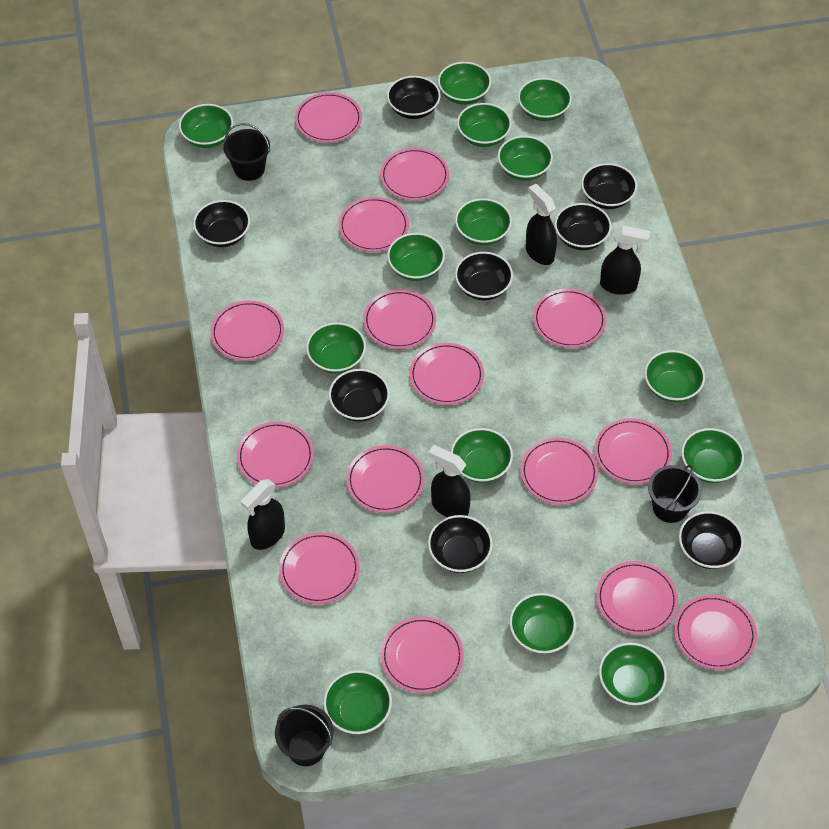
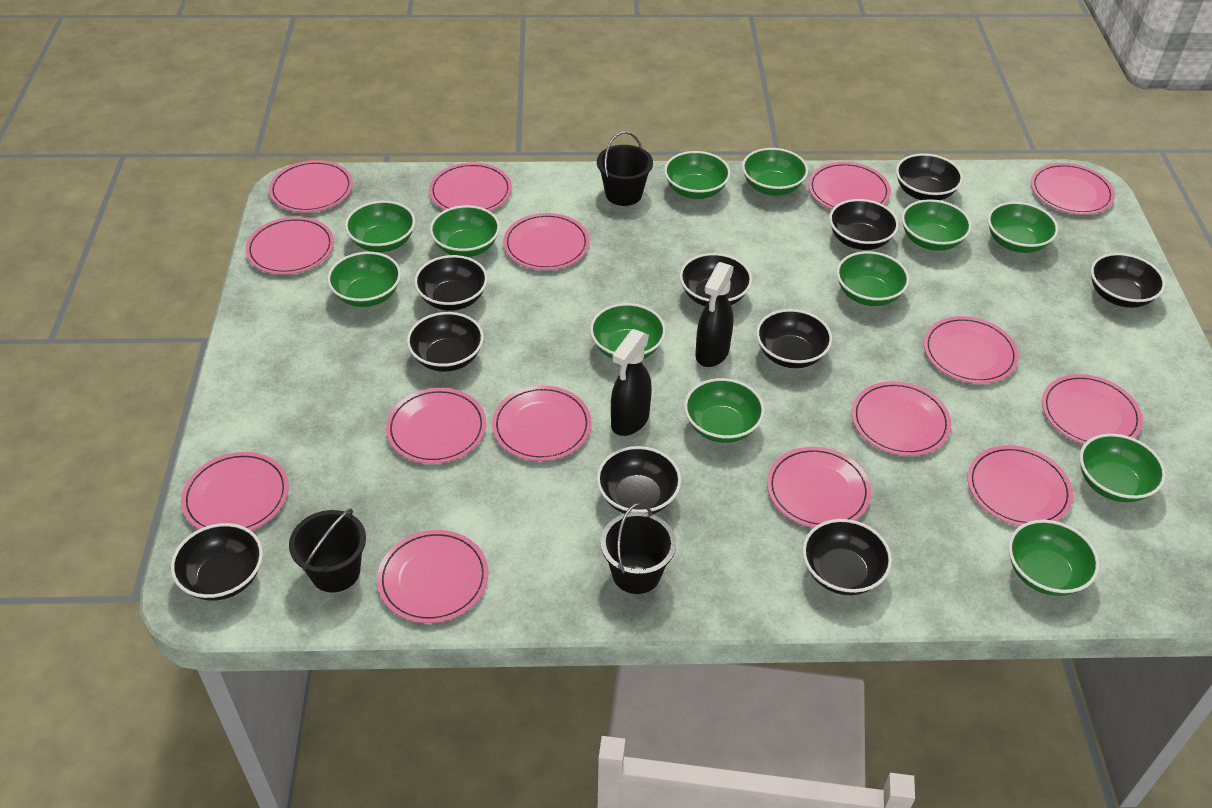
black bowl: 8 -> 10
black spray bottle: 4 -> 2
green bowl: 14 -> 12

